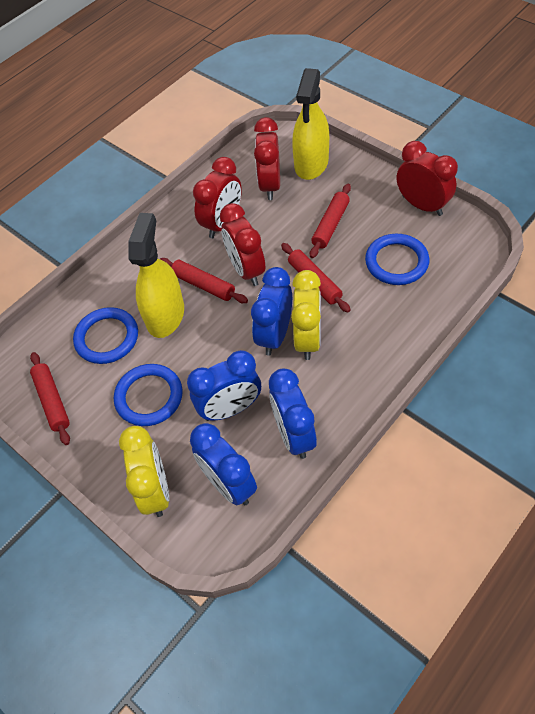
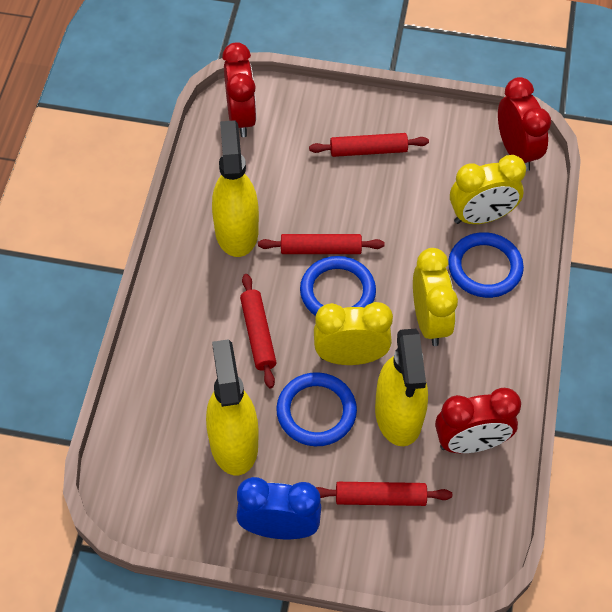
blue clock: 4 -> 1
red clock: 4 -> 3
yellow clock: 2 -> 3
yellow spray bottle: 2 -> 3

